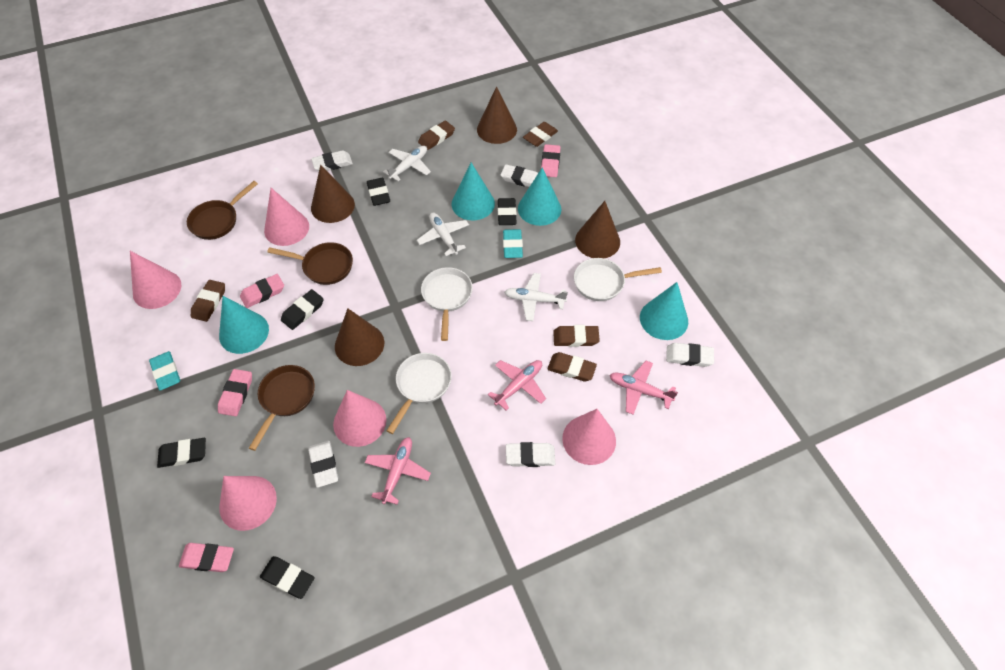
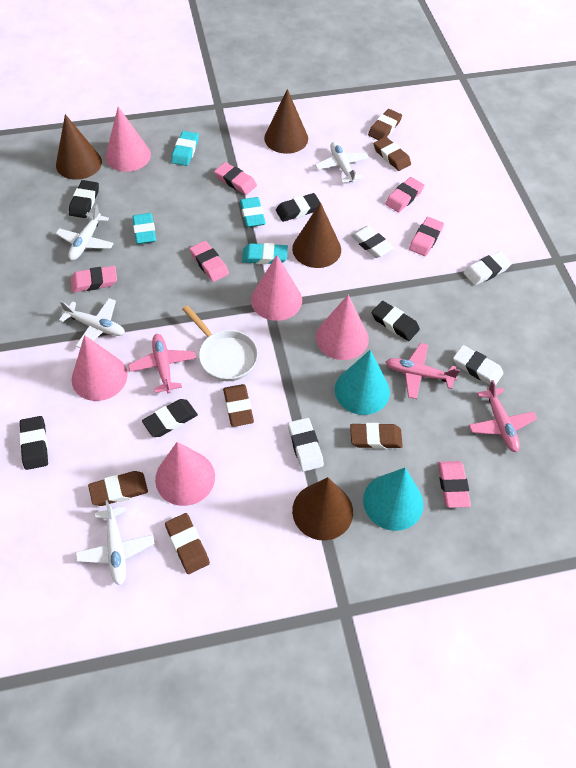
brown eraser: 5 -> 6
brown pan: 3 -> 0
pink eraser: 4 -> 6
turquoise cone: 4 -> 2
turquoise eraser: 2 -> 4
white eraser: 5 -> 4
white pan: 3 -> 1
white plane: 3 -> 4

